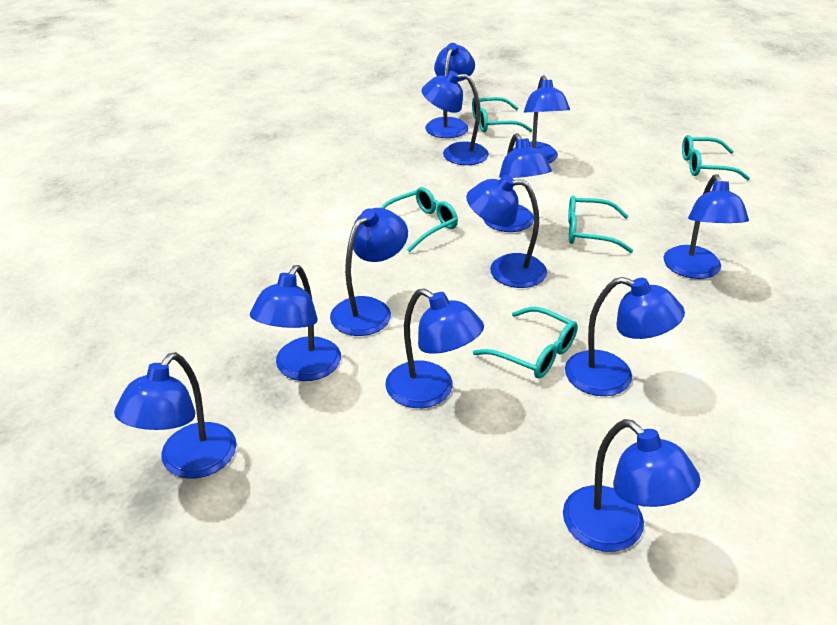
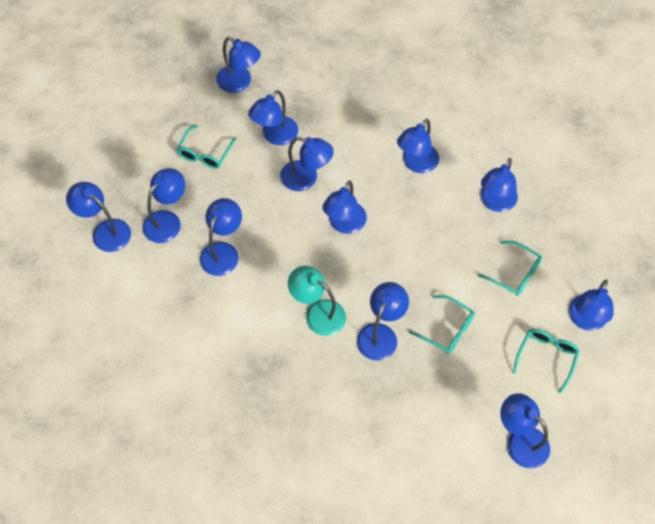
turquoise glasses: 5 -> 4
turquoise lamp: 0 -> 1

